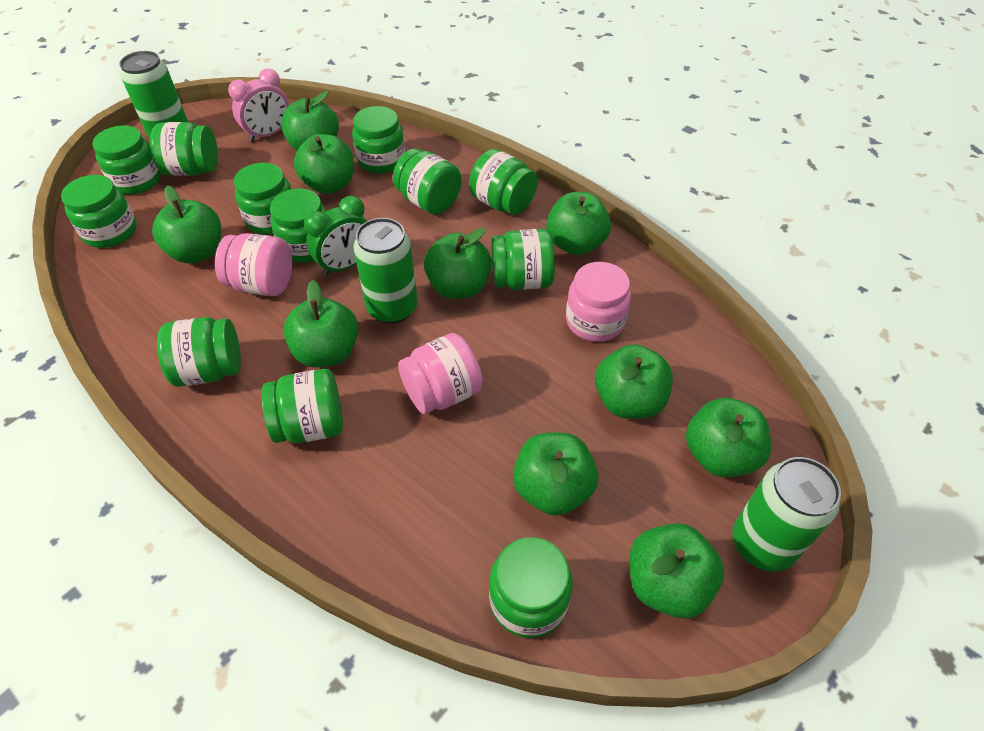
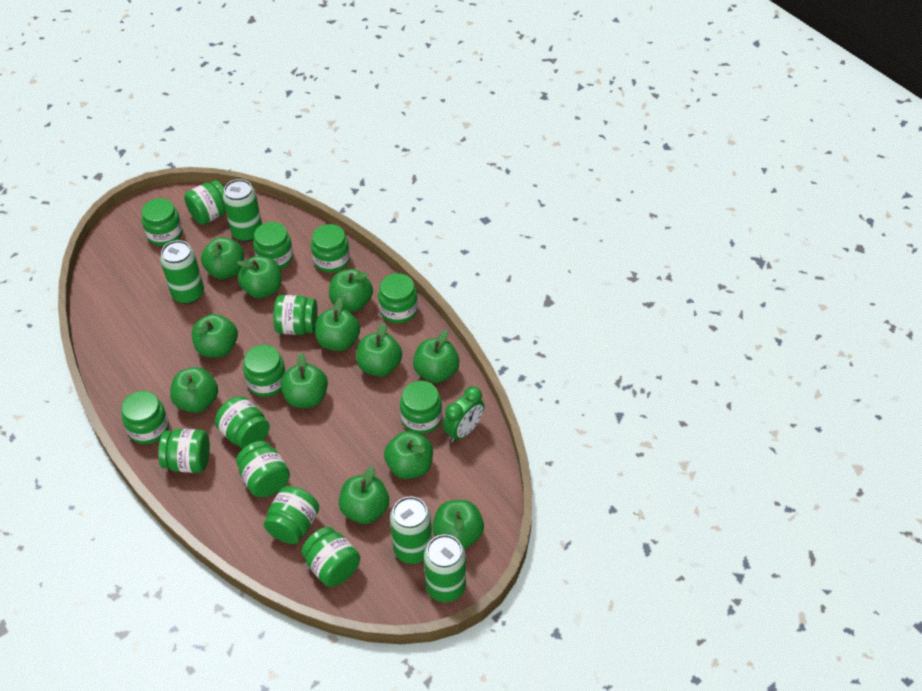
green apple: 10 -> 12
green can: 3 -> 4
green jar: 12 -> 14
pink clock: 1 -> 0
pink jar: 3 -> 0

